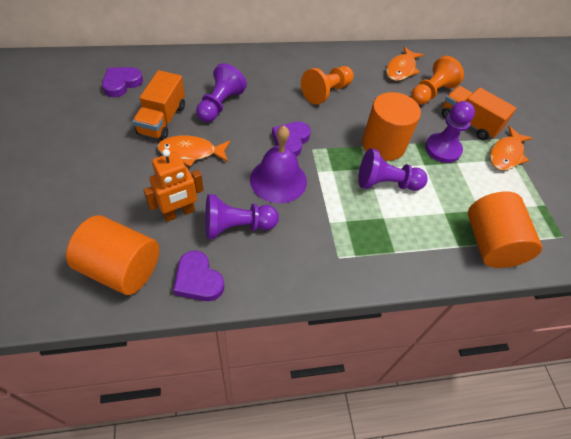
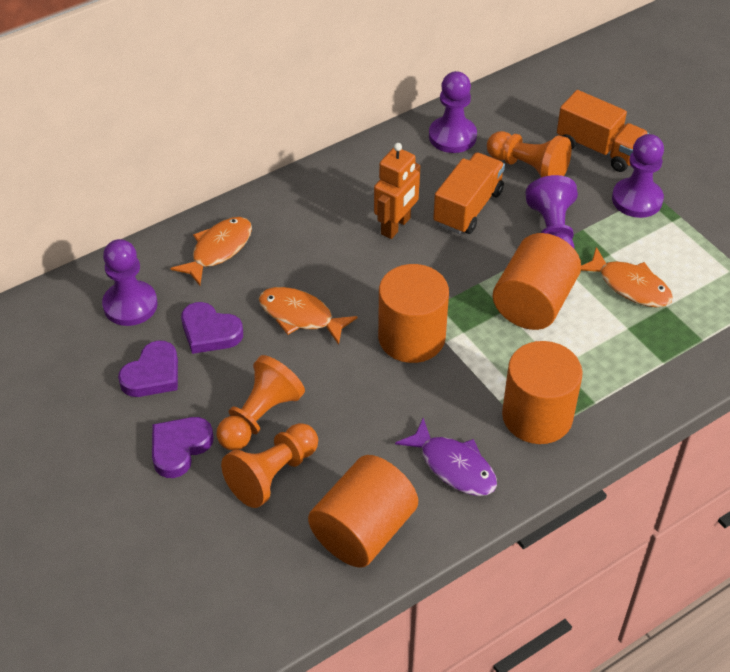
orange cylinder: 3 -> 4
orange pawn: 2 -> 3
purple bell: 1 -> 0
purple fish: 0 -> 1

